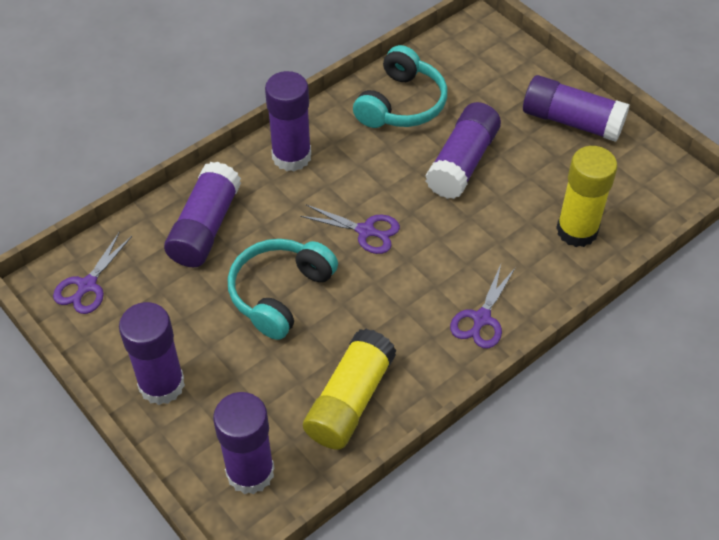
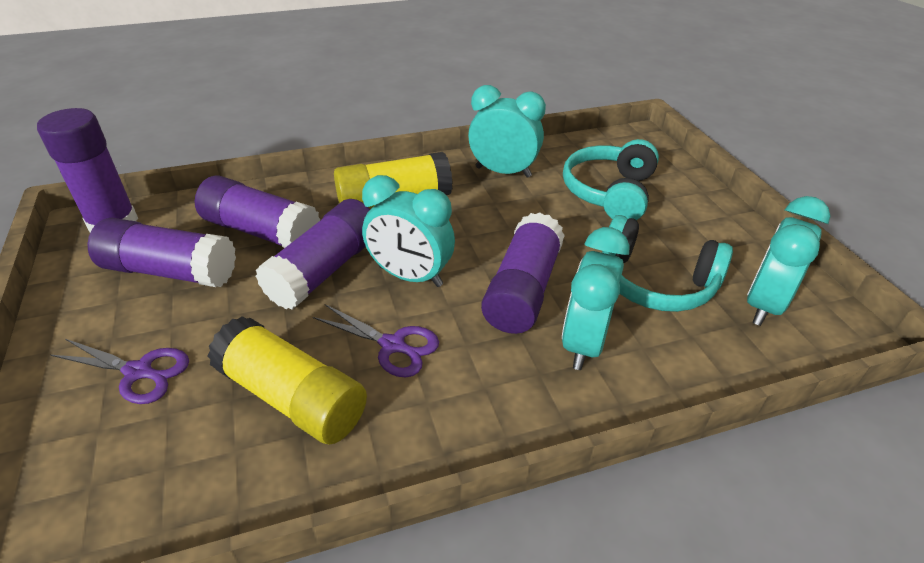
purple glue stick: 6 -> 5
purple scissors: 3 -> 2
turquoise clock: 0 -> 4

